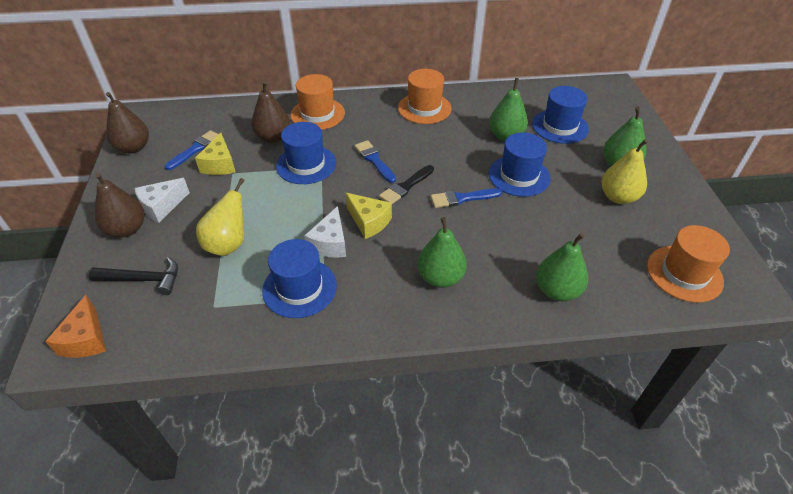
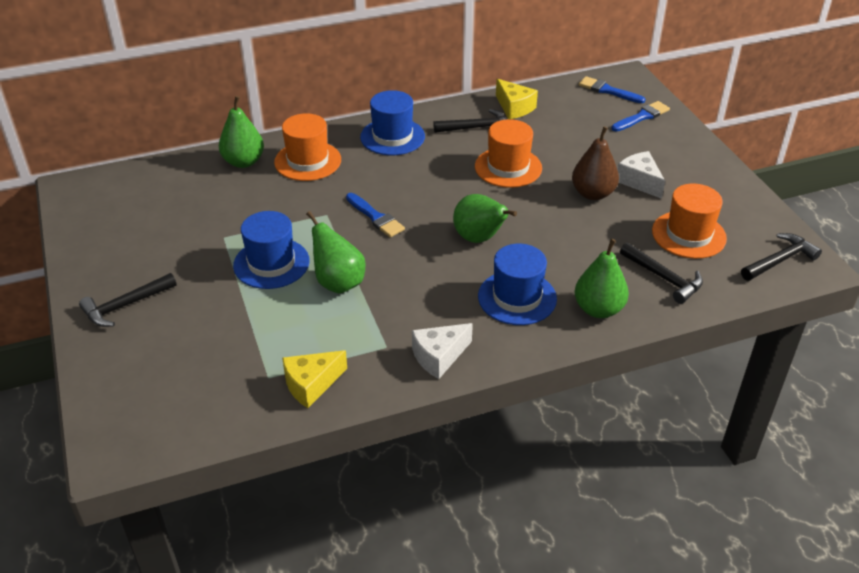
black brush: 1 -> 0
black hammer: 1 -> 4
blue hat: 4 -> 3
brown pear: 3 -> 1
orange cheese: 1 -> 0
yellow pear: 2 -> 0

